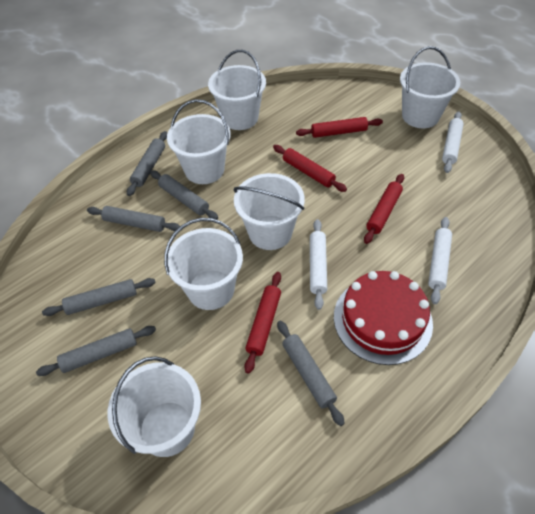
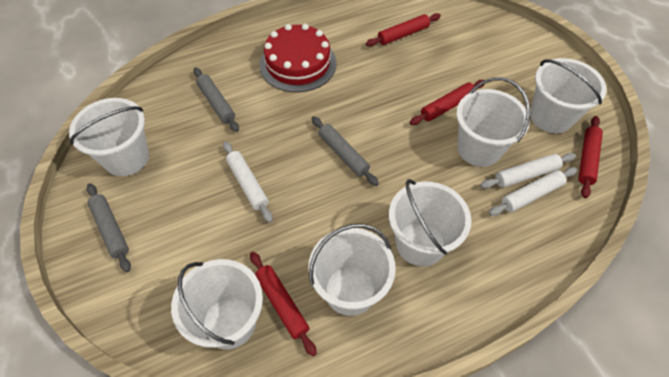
grey rolling pin: 6 -> 3

